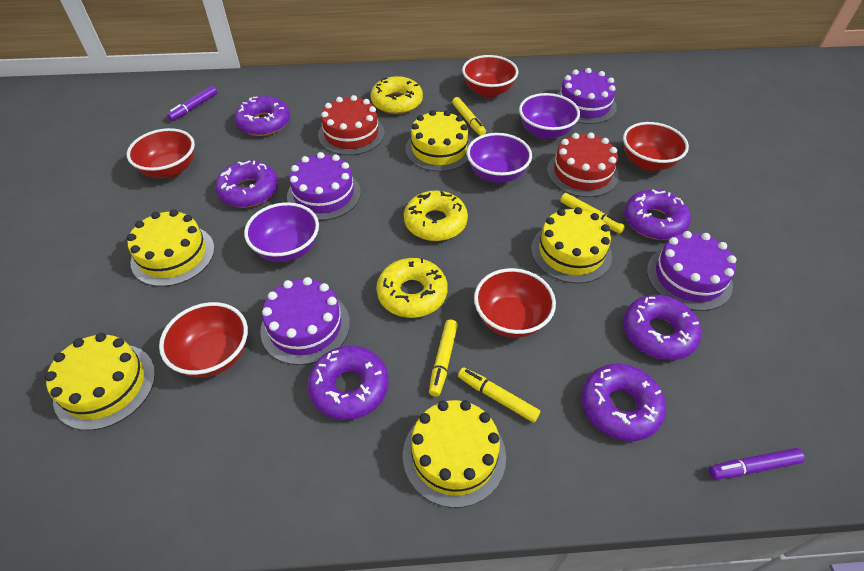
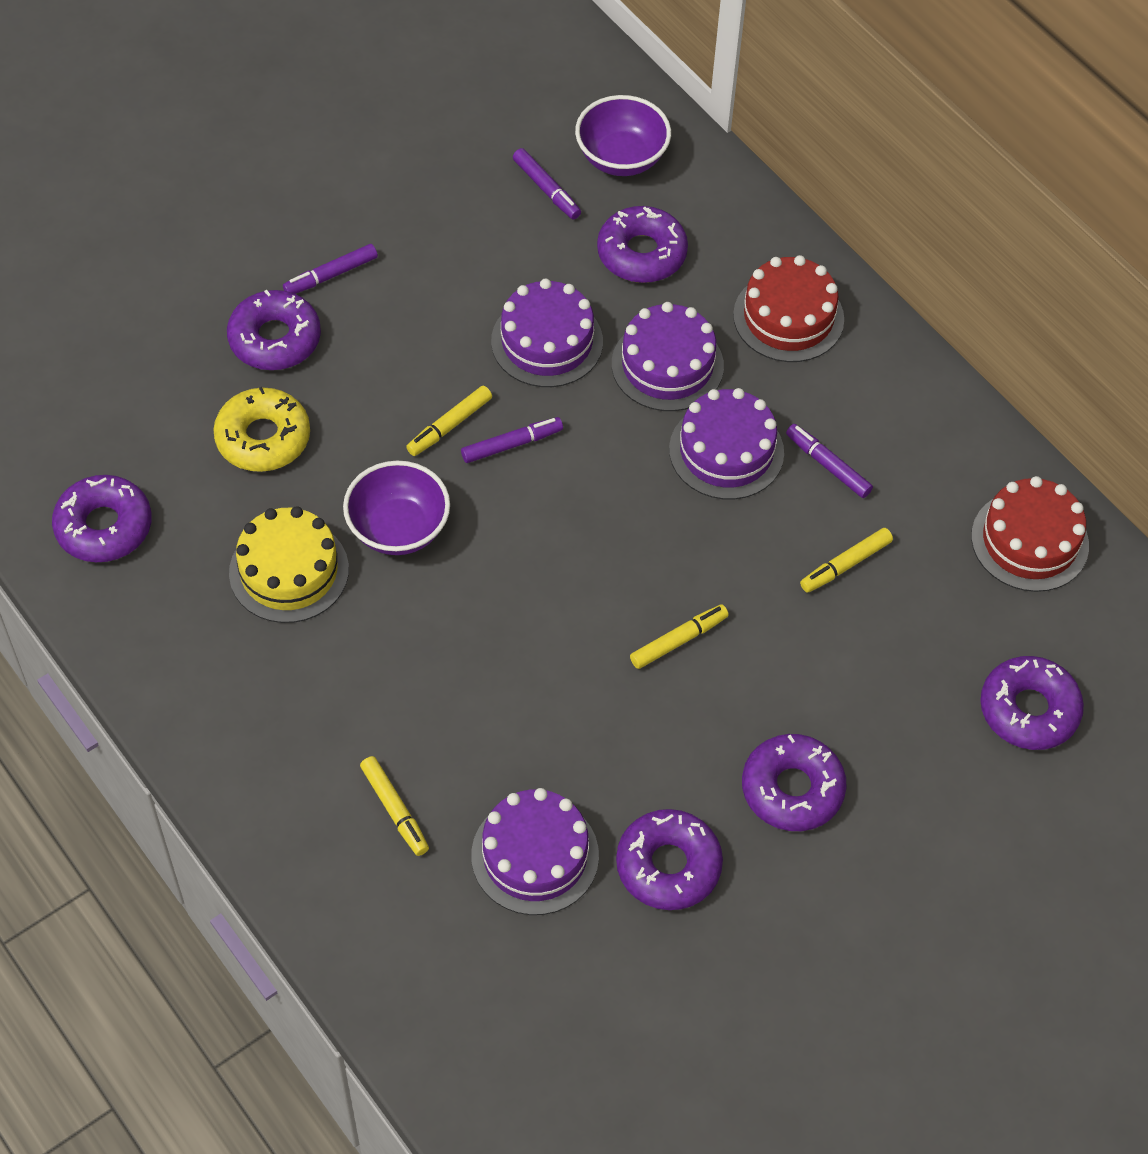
purple bowl: 3 -> 2
purple marker: 2 -> 4
red bowl: 5 -> 0
yellow cake: 5 -> 1
yellow donut: 3 -> 1

